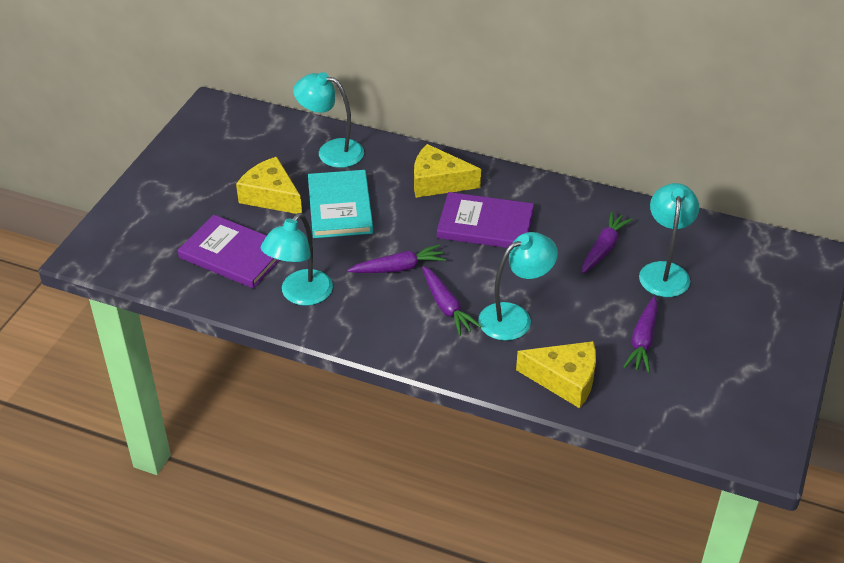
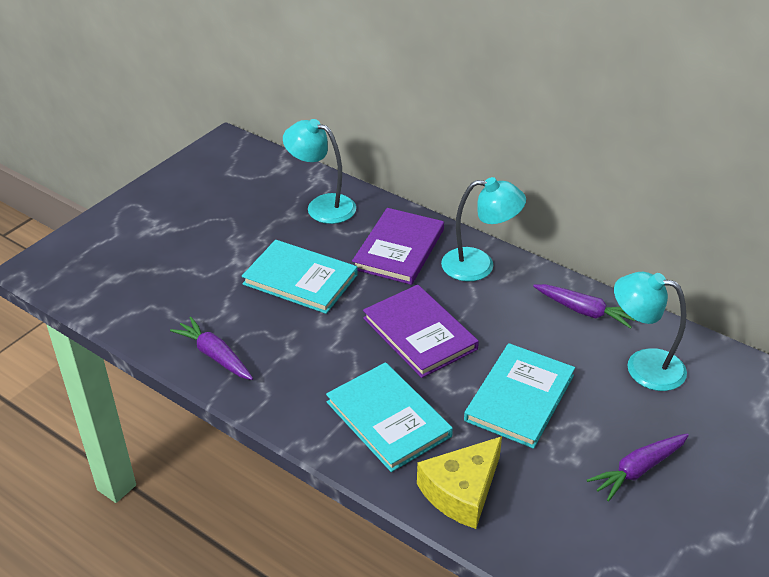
purple carrot: 4 -> 3
turquoise book: 1 -> 3
turquoise lamp: 4 -> 3
yellow cheese: 3 -> 1

